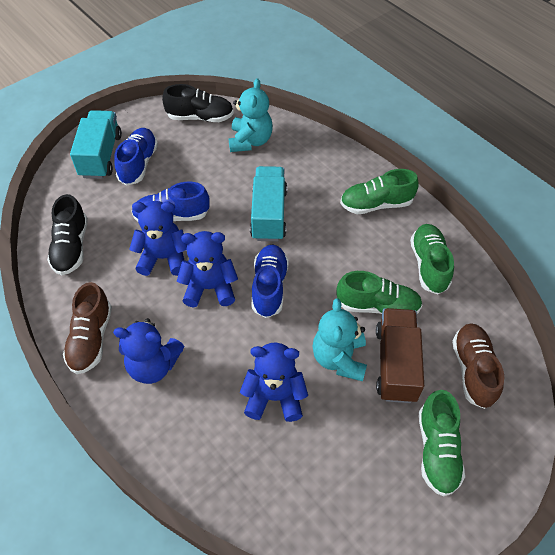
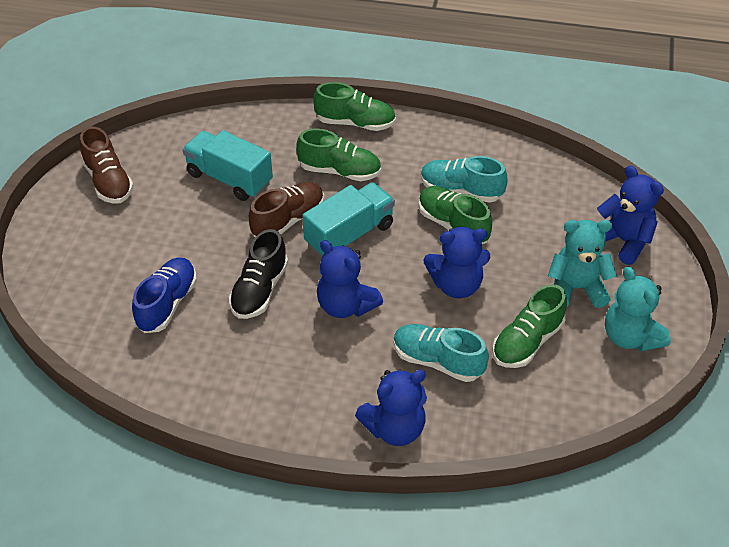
black shoe: 2 -> 1
blue shoe: 3 -> 1
brown truck: 1 -> 0
turquoise shoe: 0 -> 2

